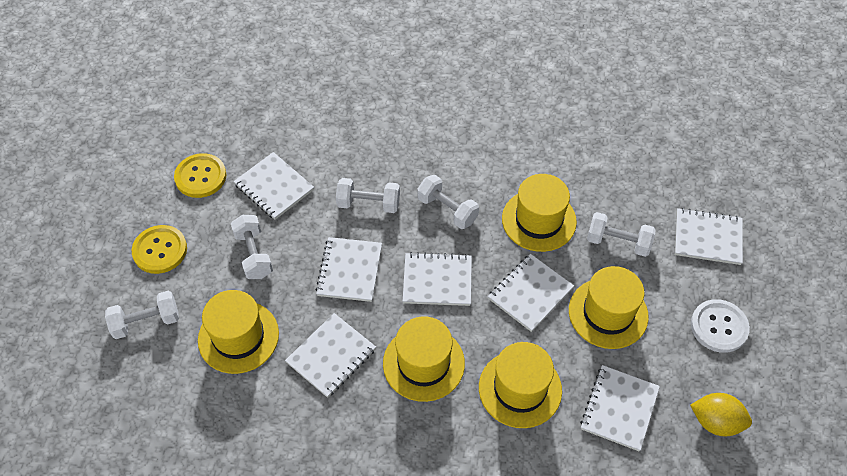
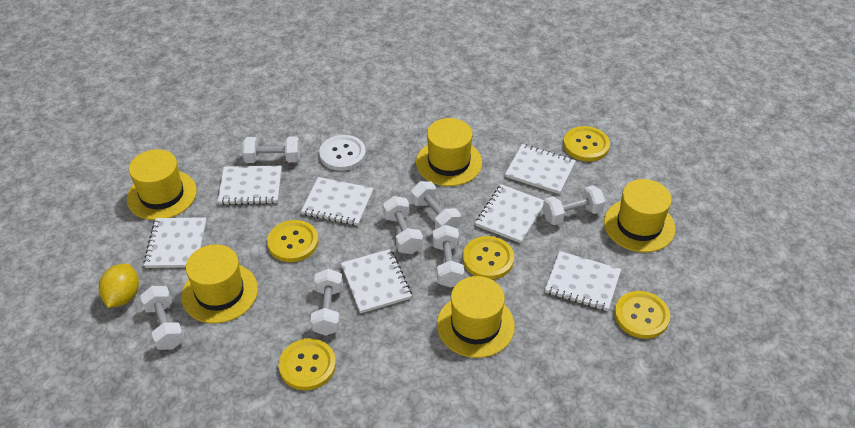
white dumbbell: 5 -> 7
yellow button: 2 -> 5

